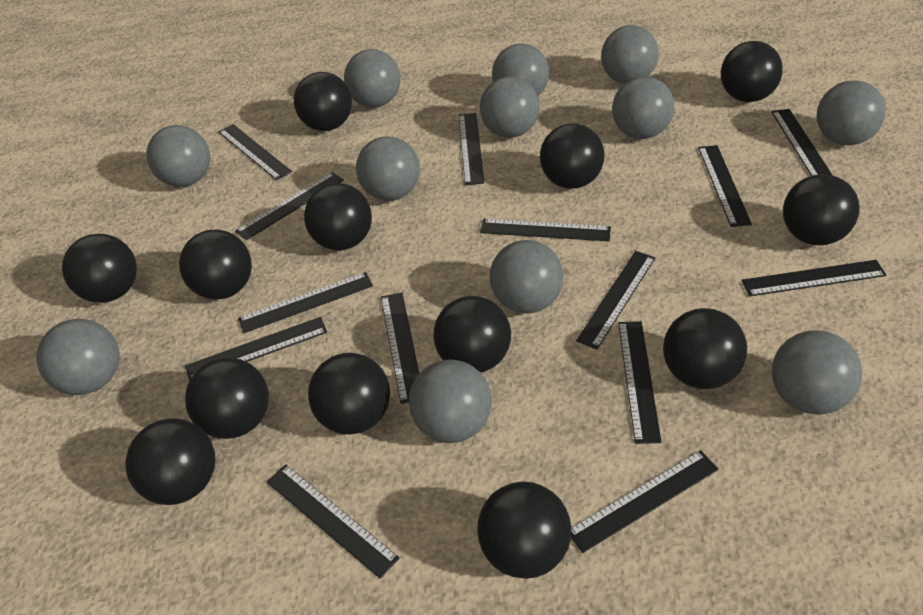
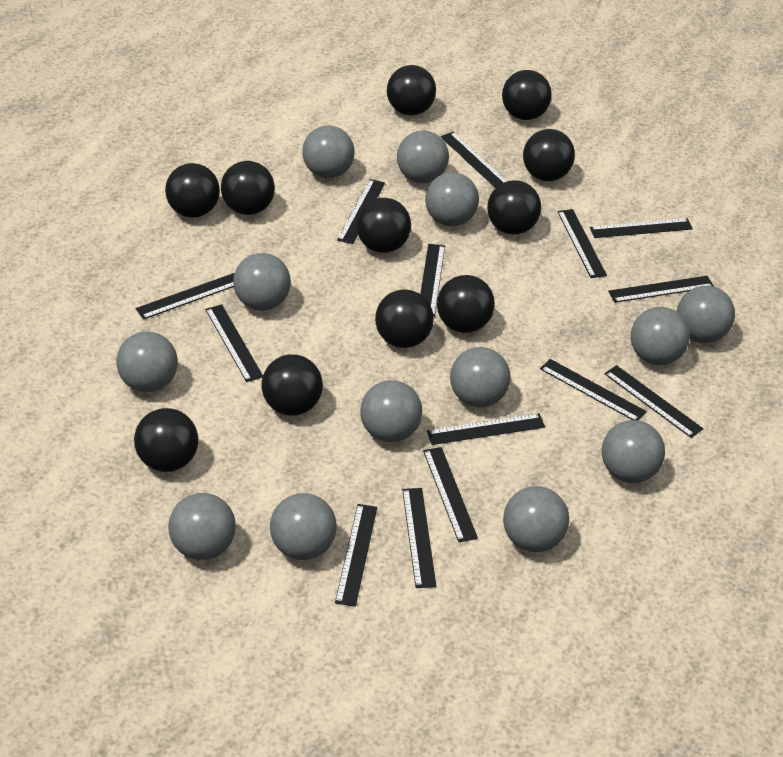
black ball: 13 -> 11
grey ball: 12 -> 13

